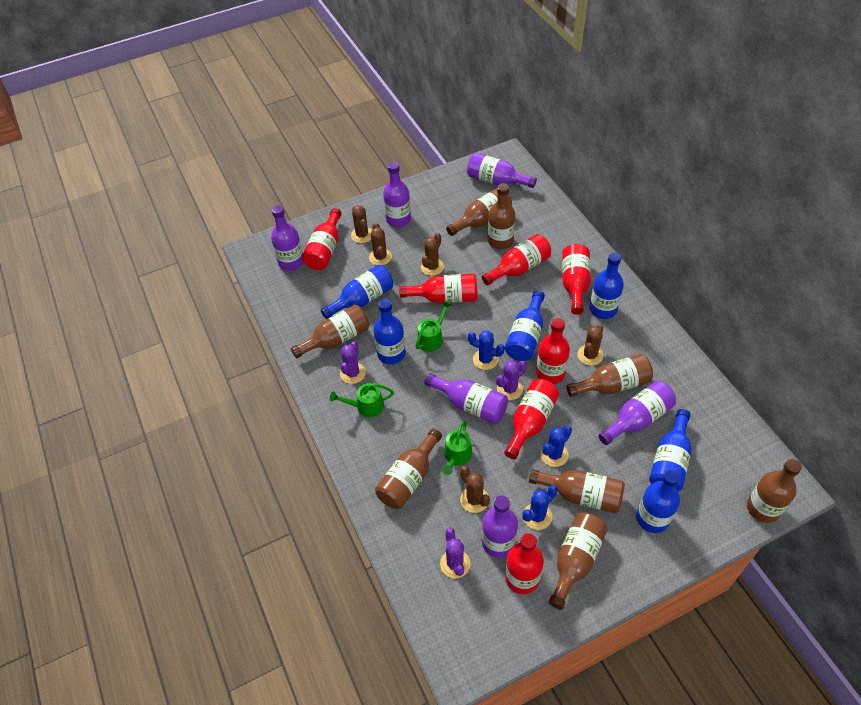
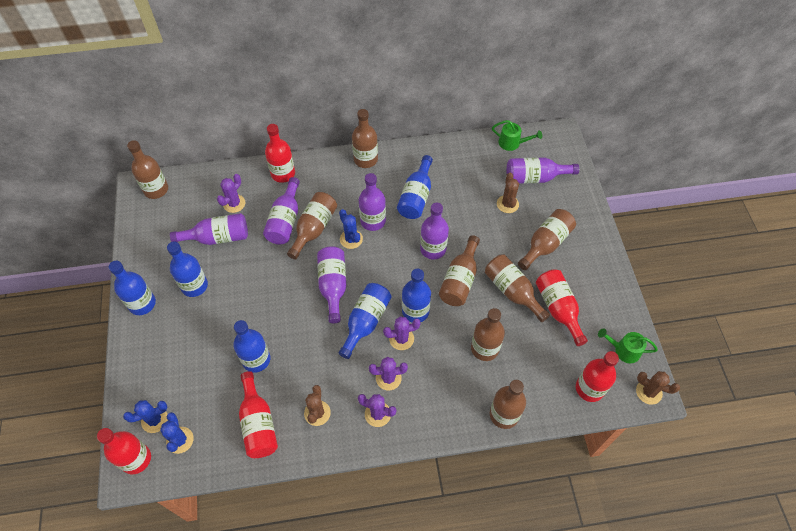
brown cactus: 5 -> 3
green watering can: 3 -> 2
purple cactus: 3 -> 4
red bottle: 7 -> 5

